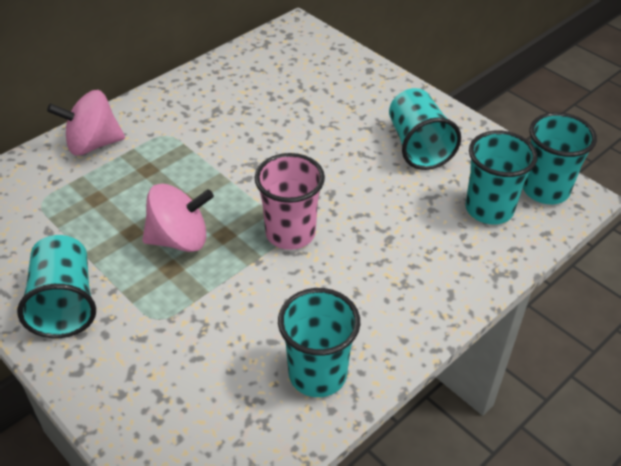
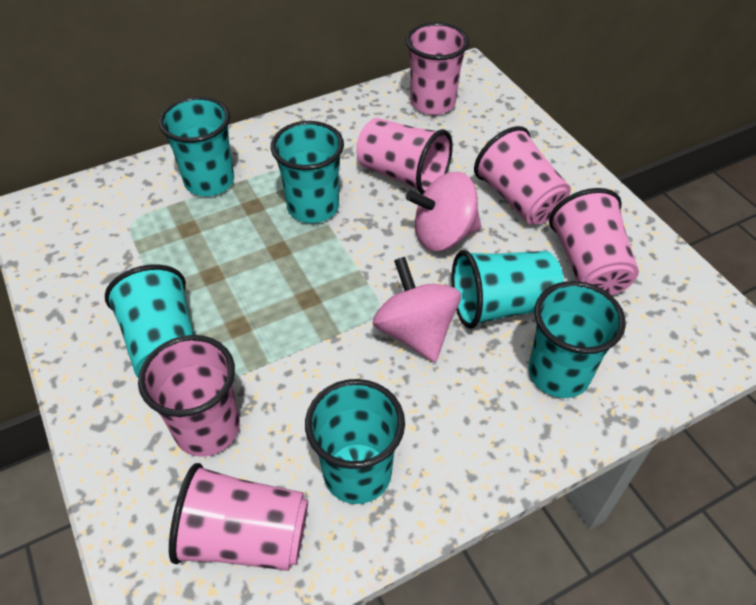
pink cup: 1 -> 6
turquoise cup: 5 -> 6

